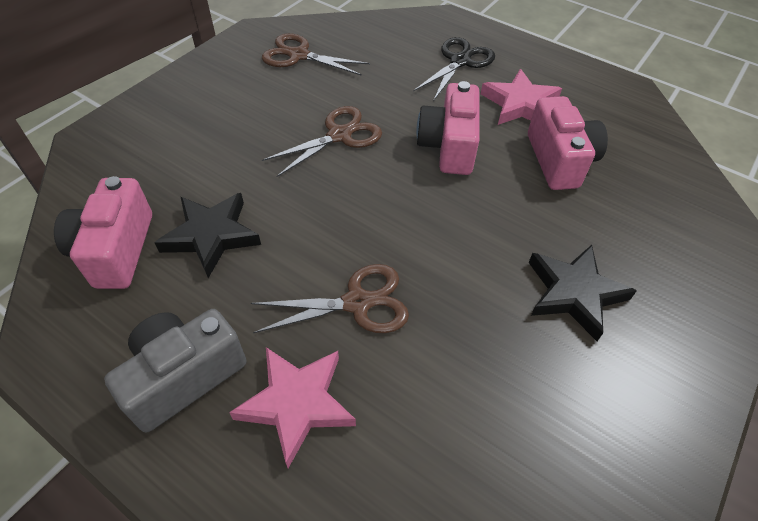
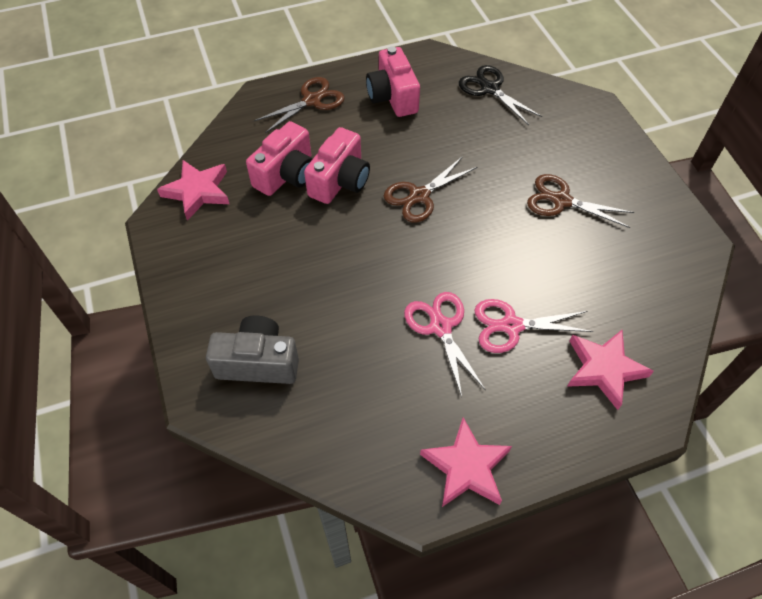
black star: 2 -> 0
pink scissors: 0 -> 2
pink star: 2 -> 3

